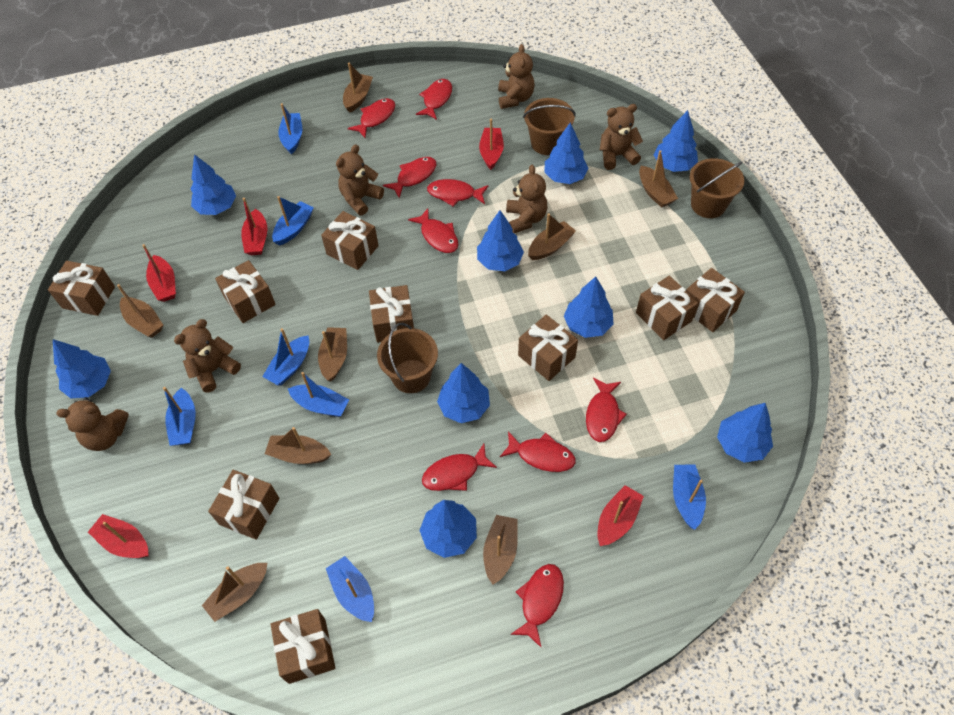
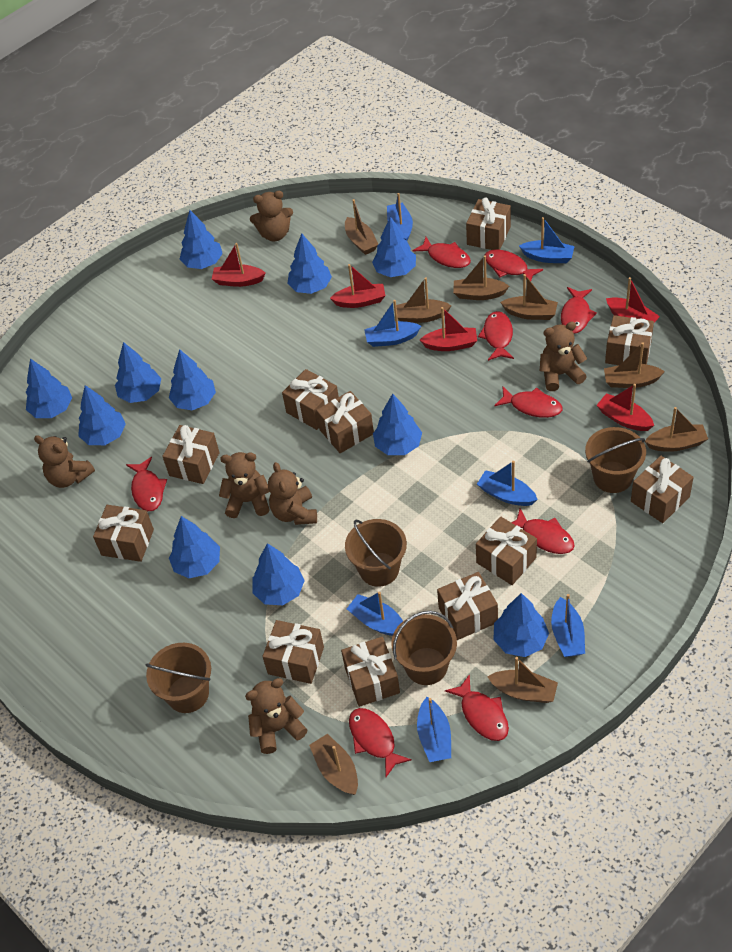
blue tree: 9 -> 11
brown bucket: 3 -> 4
brown gift: 9 -> 11

